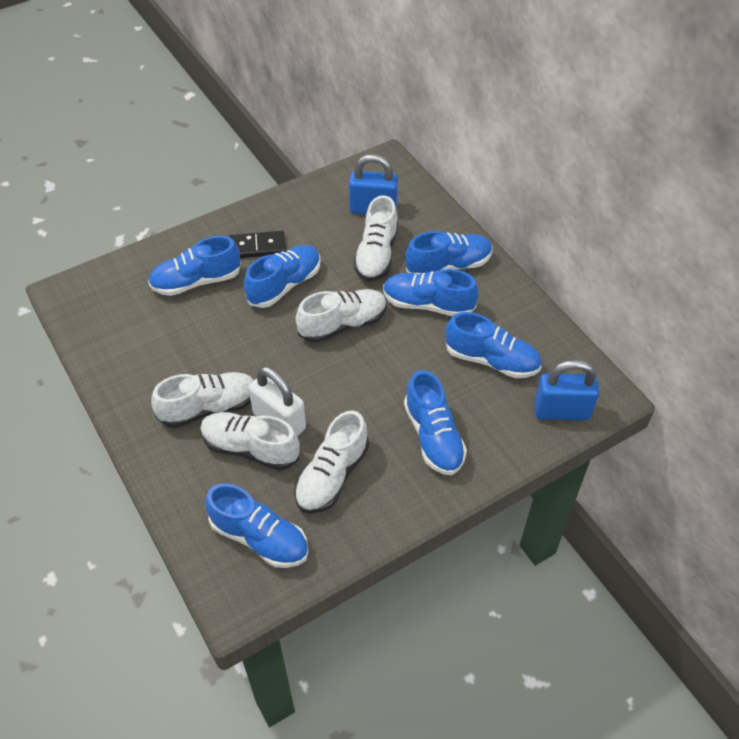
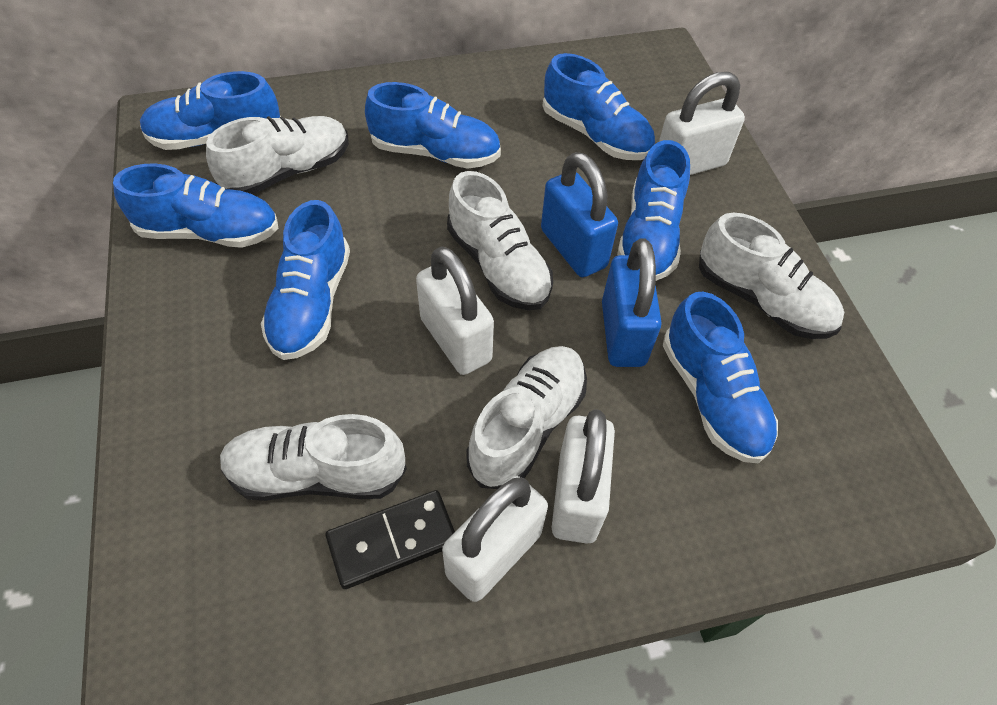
white padlock: 1 -> 4

